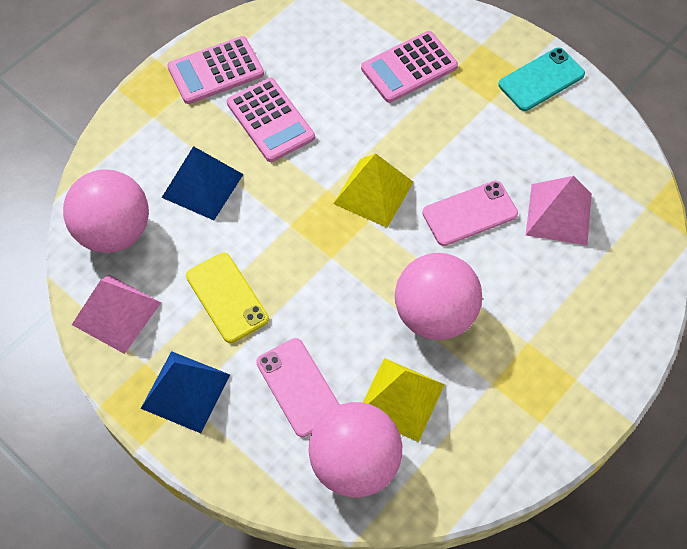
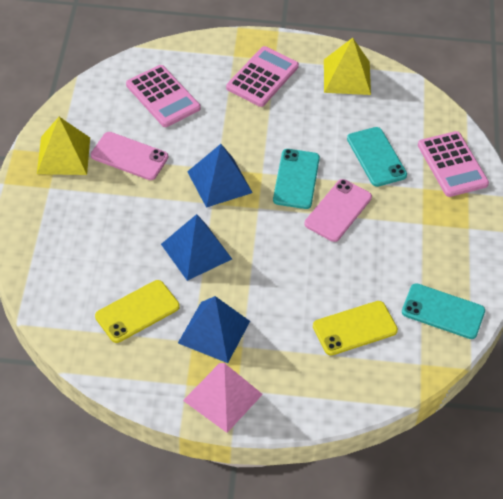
blue pyramid: 2 -> 3
pink ball: 3 -> 0
pink pyramid: 2 -> 1
turquoise phone: 1 -> 3
yellow phone: 1 -> 2

